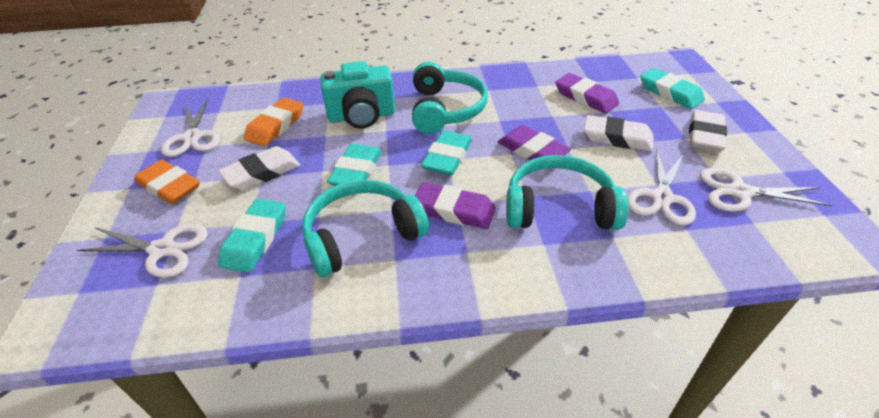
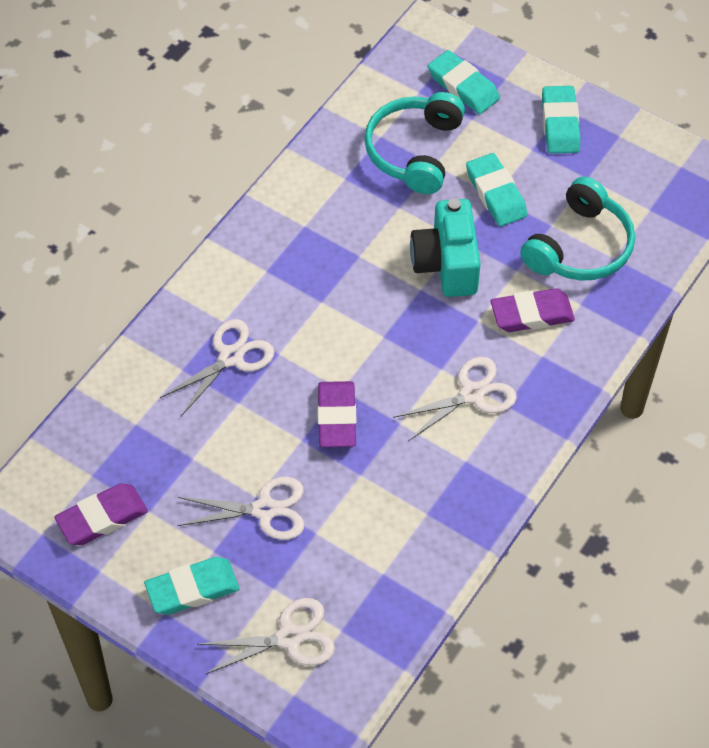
orange eraser: 2 -> 0
turquoise headphones: 3 -> 2
white eraser: 3 -> 0

